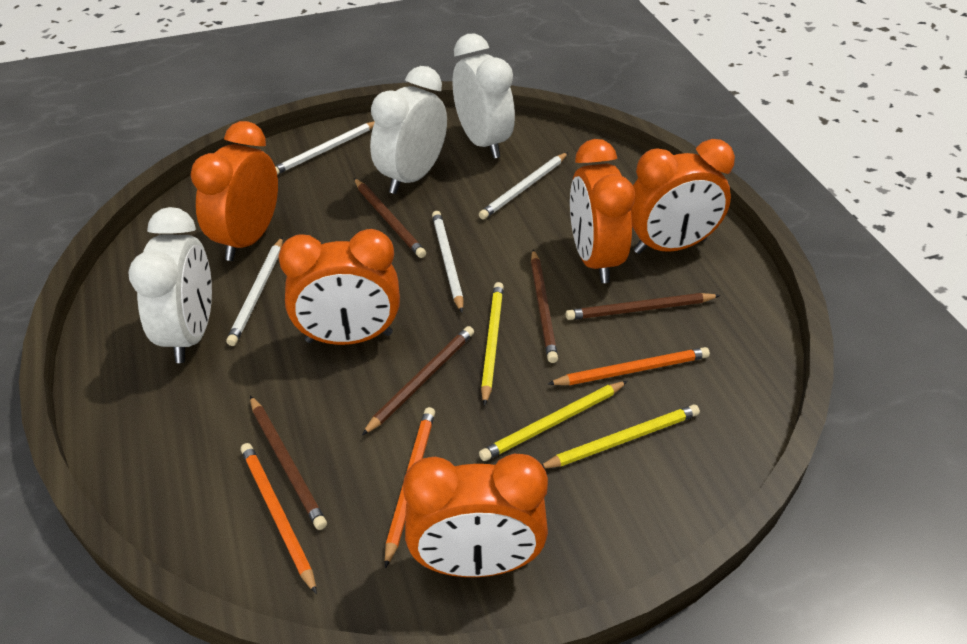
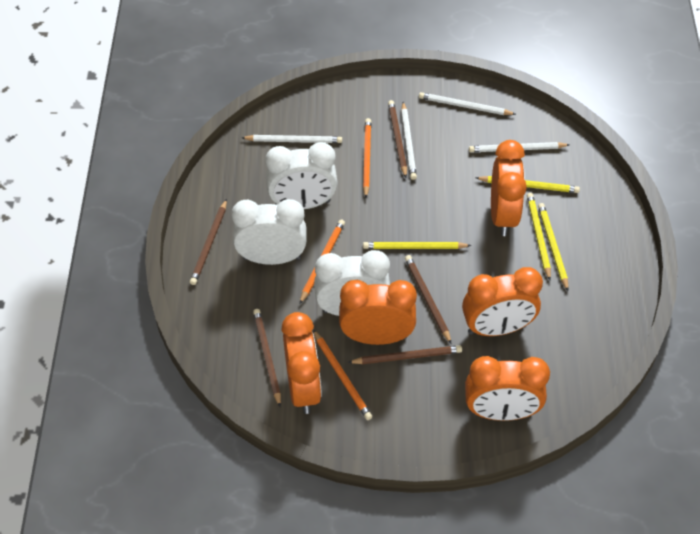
yellow pencil: 3 -> 4

